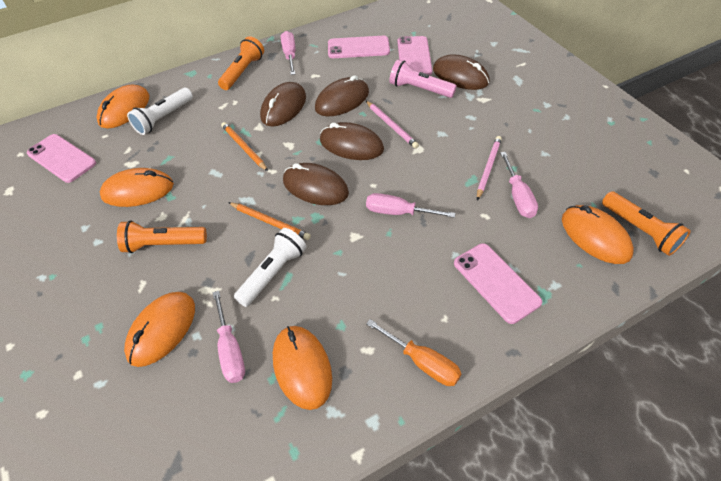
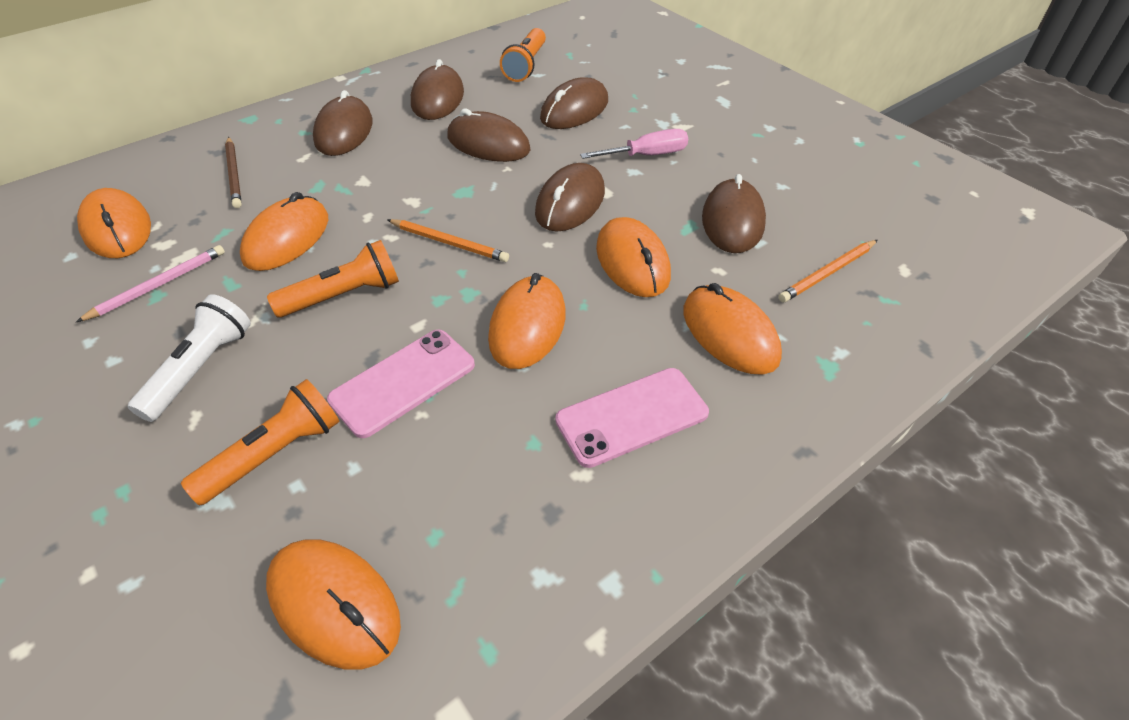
brown mouse: 5 -> 6
brown pencil: 0 -> 1
orange mouse: 5 -> 6
orange screwdriver: 1 -> 0
pink flashlight: 1 -> 0
pink pencil: 2 -> 1
pink phone: 4 -> 2
pink screwdriver: 4 -> 1
white flashlight: 2 -> 1

